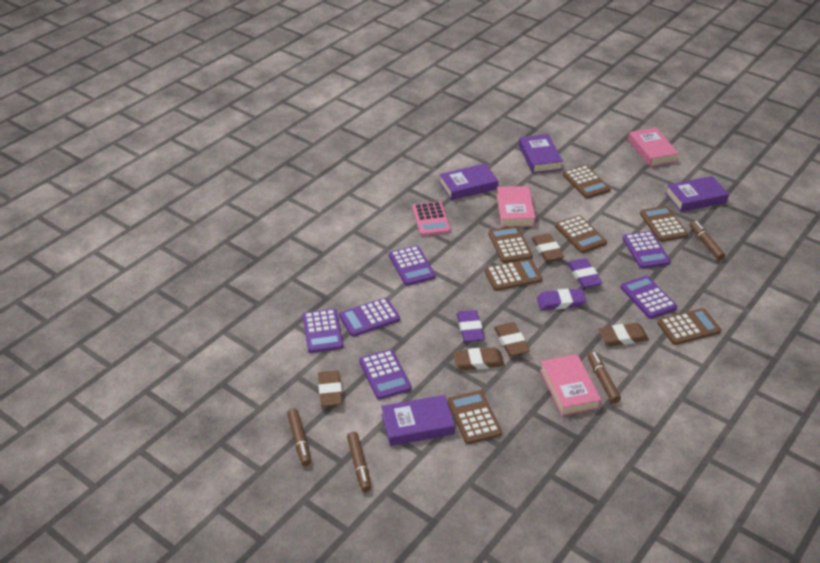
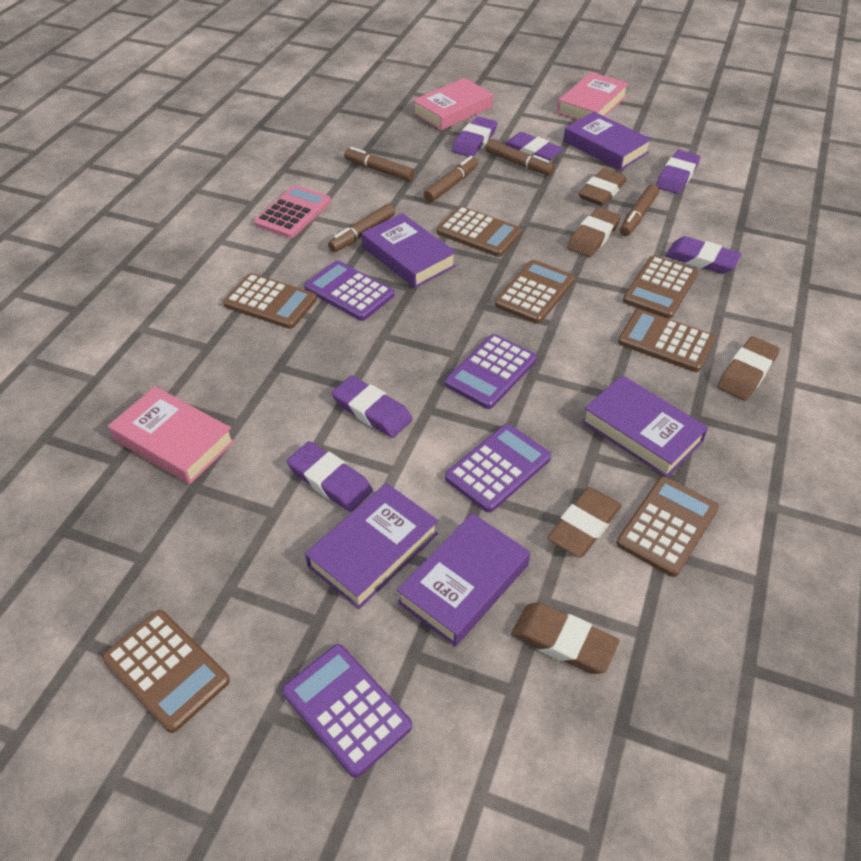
brown marker: 4 -> 5
purple book: 4 -> 5
purple calculator: 6 -> 4
purple eraser: 3 -> 6

